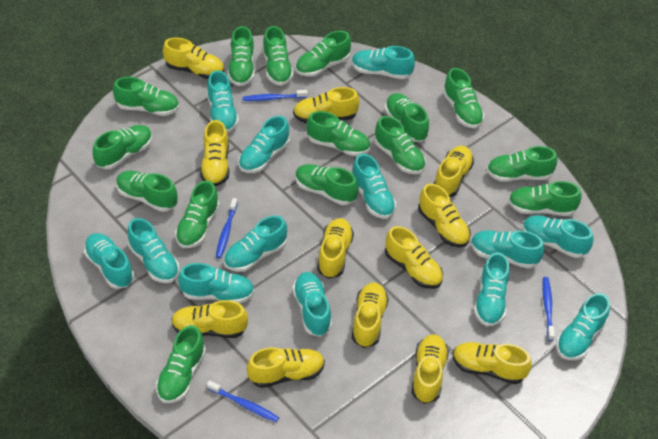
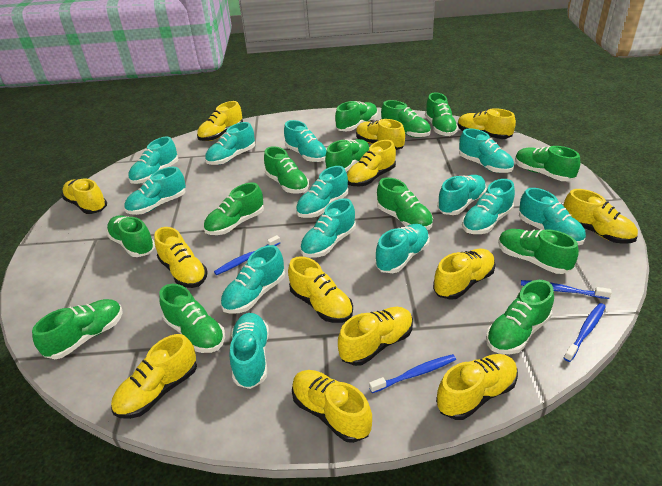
green shoe: 15 -> 13
yellow shoe: 12 -> 13

